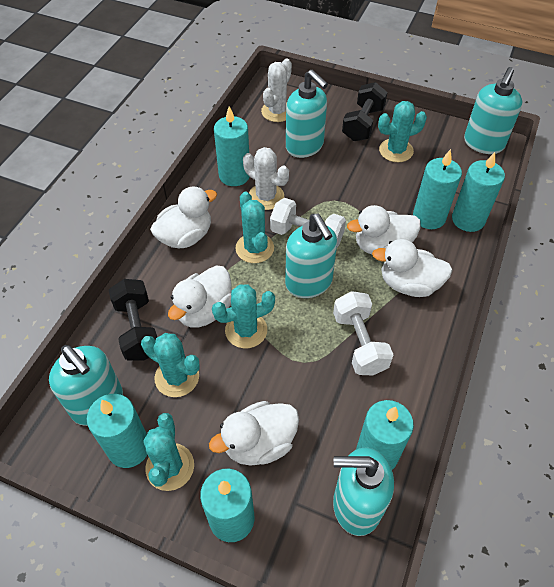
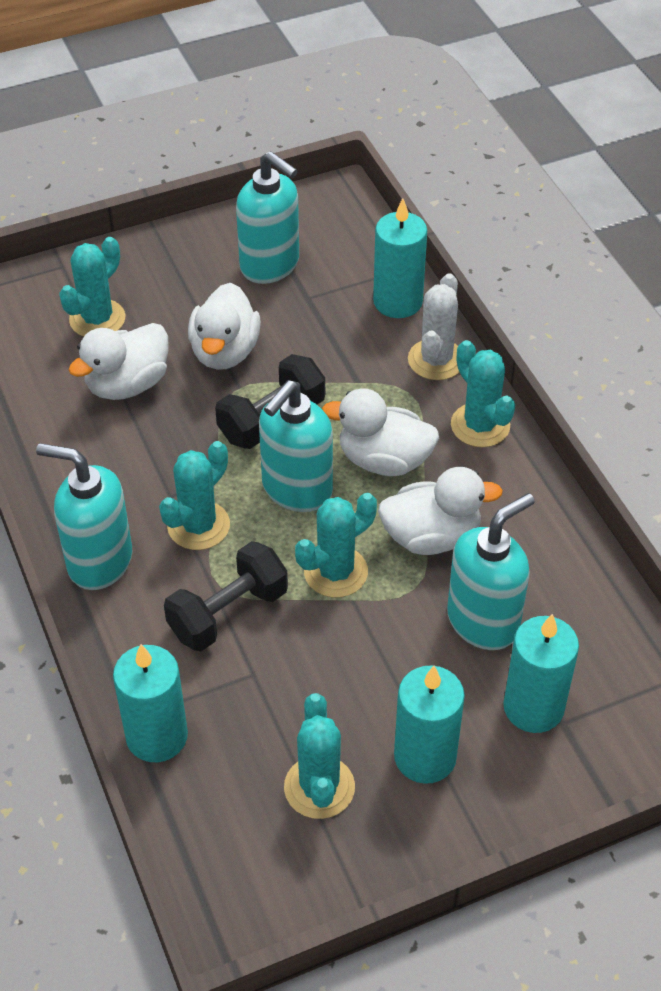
turquoise candle: 6 -> 4
turquoise soap dispenser: 5 -> 4
white cactus: 2 -> 1
white duck: 5 -> 4
white dumbbell: 2 -> 0

